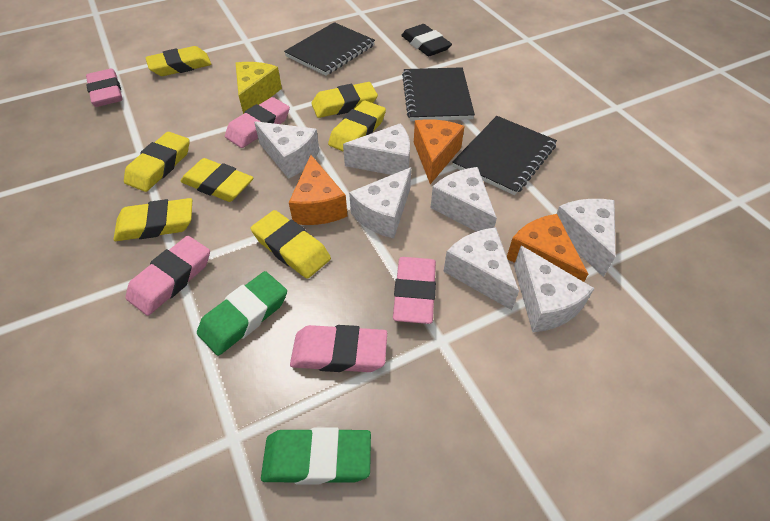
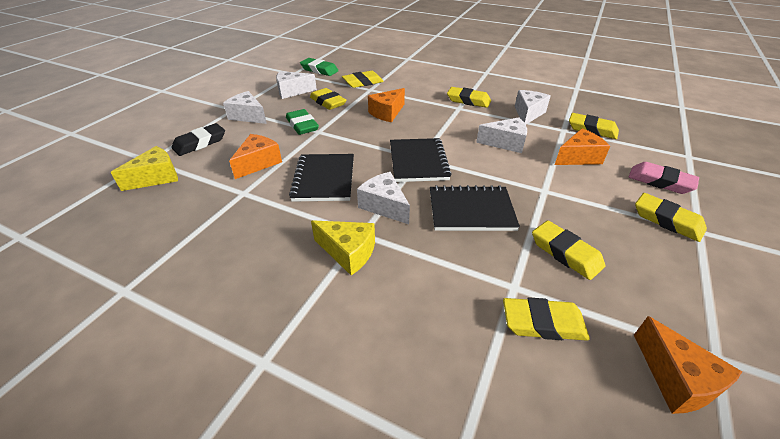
orange cheese: 3 -> 4
pink eraser: 5 -> 1
white cheese: 7 -> 5
yellow cheese: 1 -> 2

